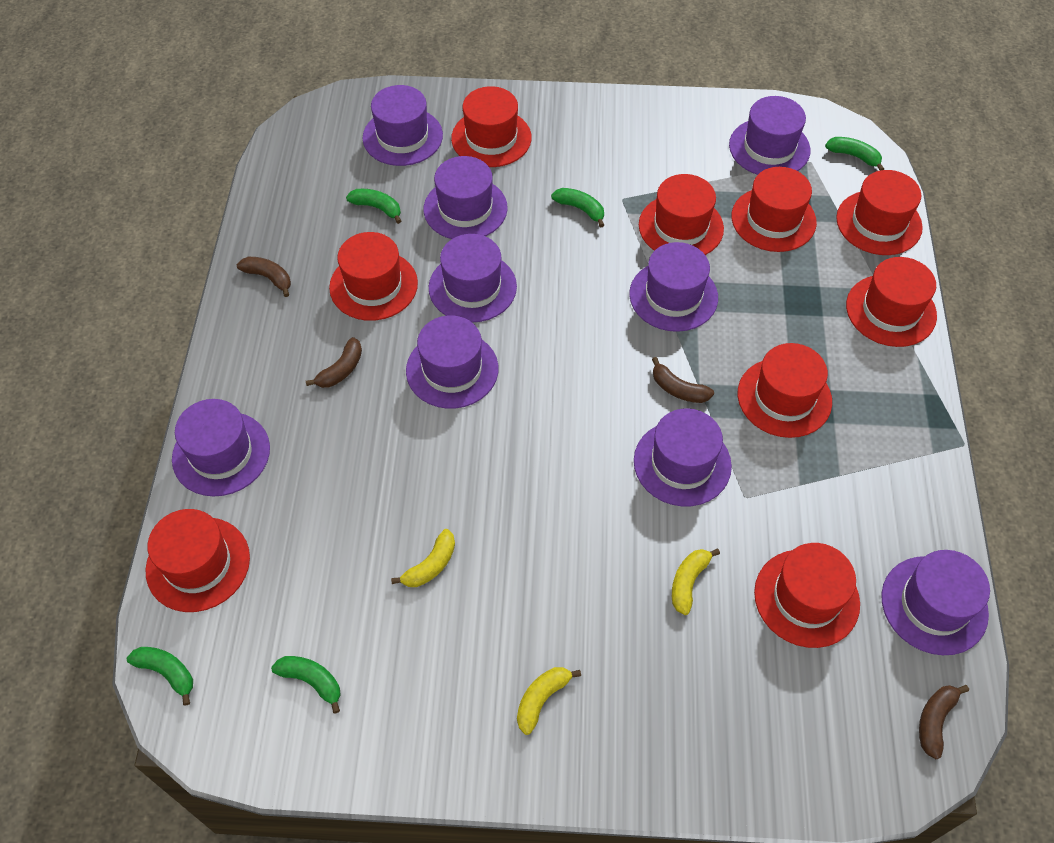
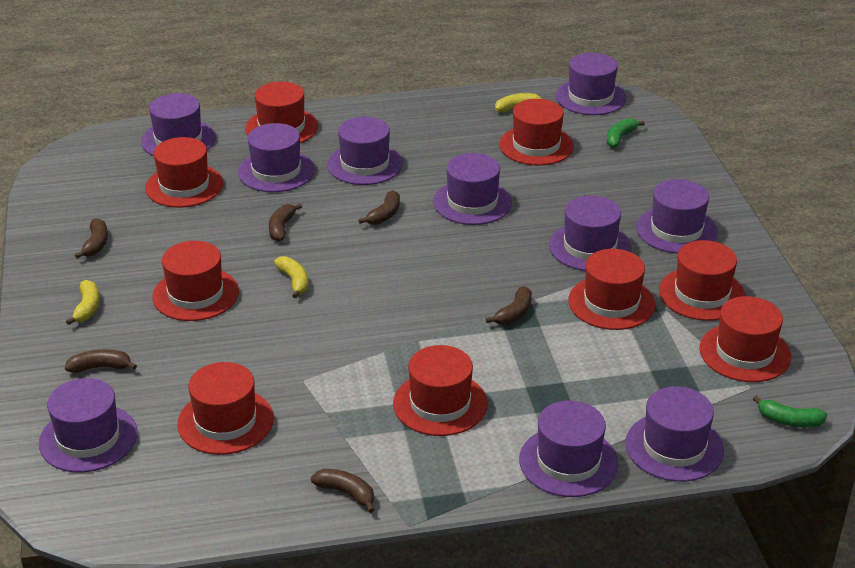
brown banana: 4 -> 6
green banana: 5 -> 2
purple hat: 9 -> 10

